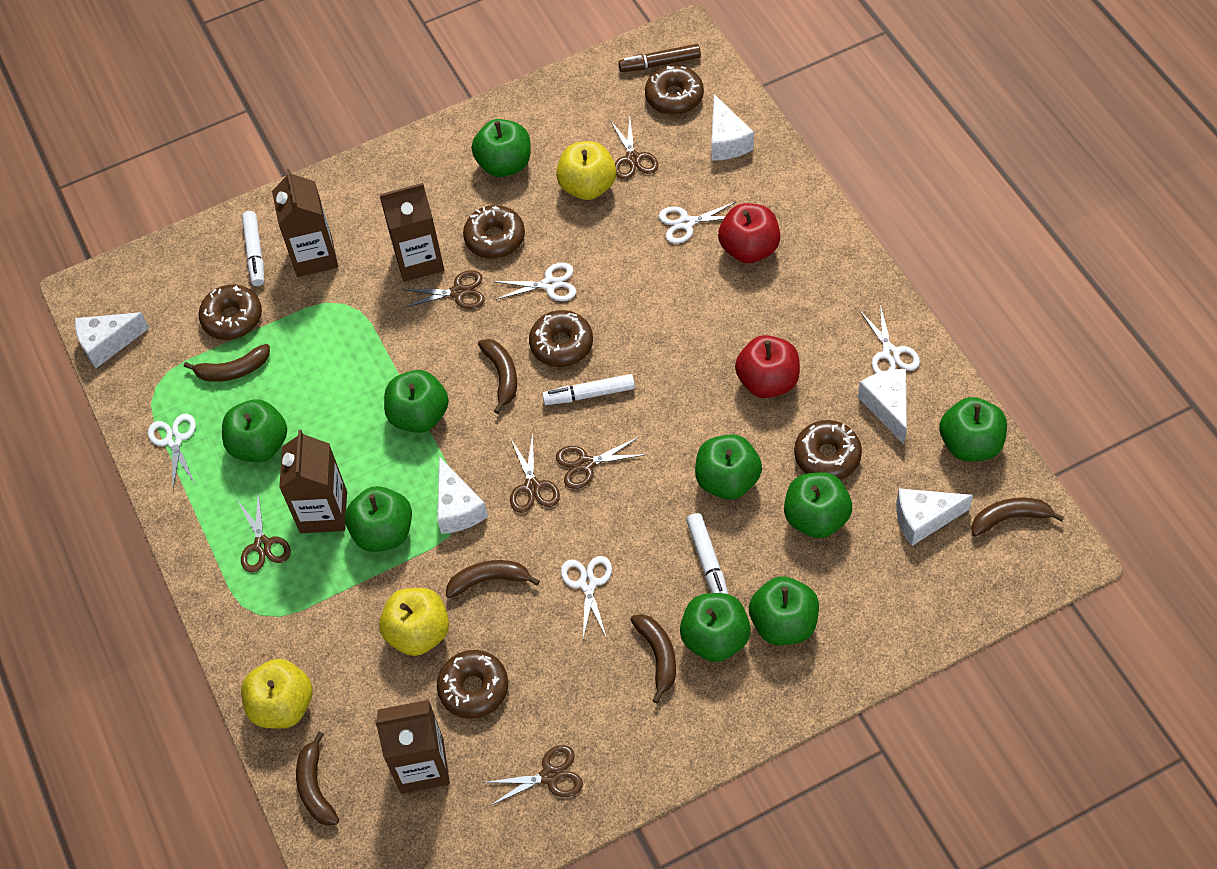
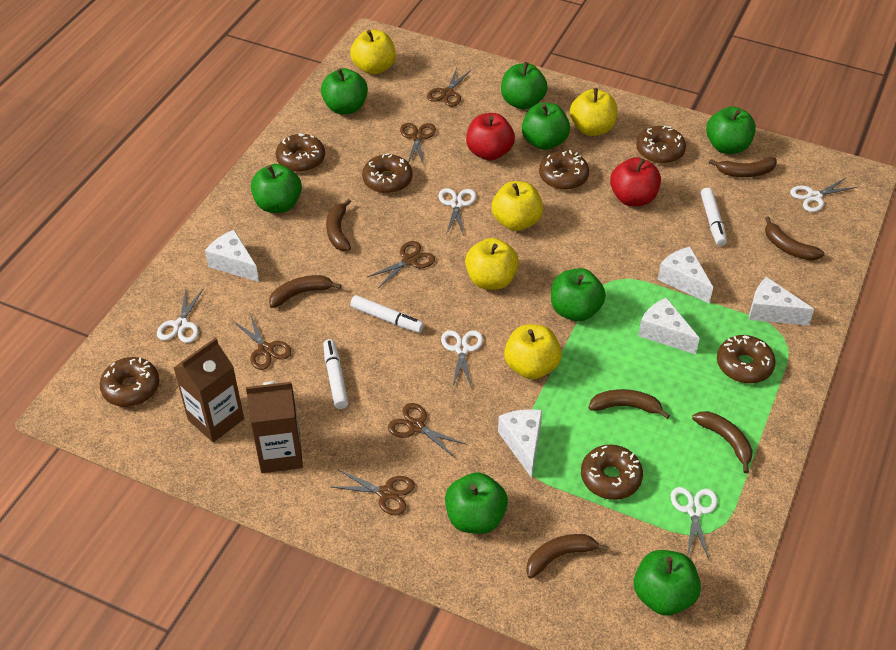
brown banana: 6 -> 7
brown carton: 4 -> 2
brown donut: 6 -> 7
brown marker: 1 -> 0
green apple: 9 -> 8
yellow apple: 3 -> 5

